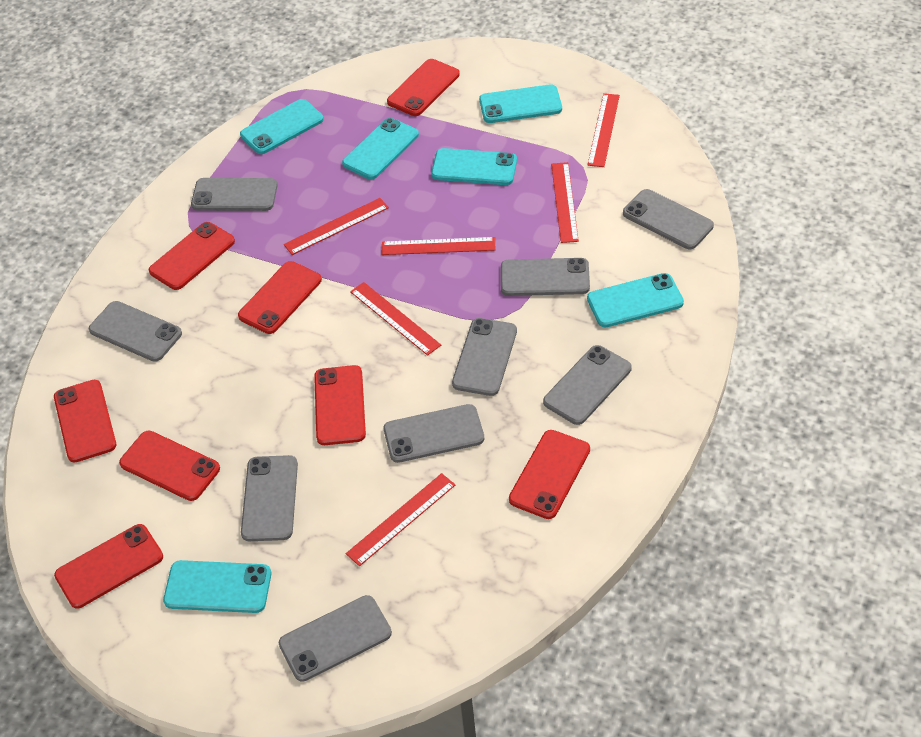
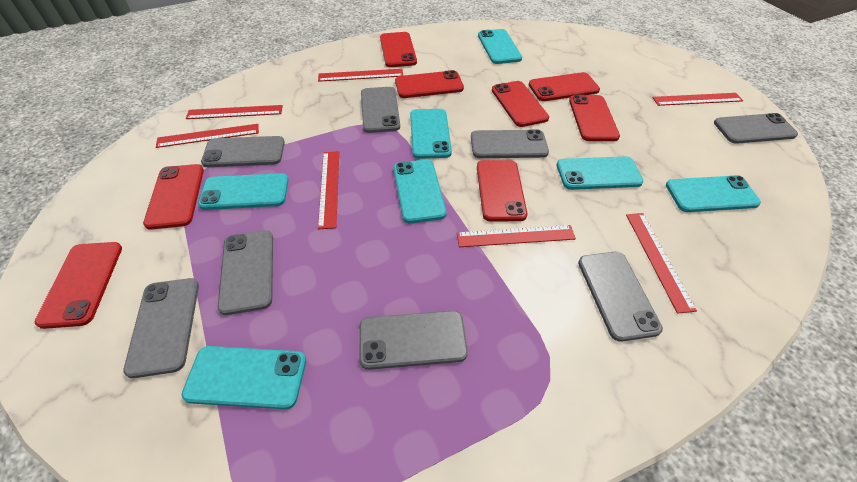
grey phone: 9 -> 8
red ruler: 6 -> 7
turquoise phone: 6 -> 7

